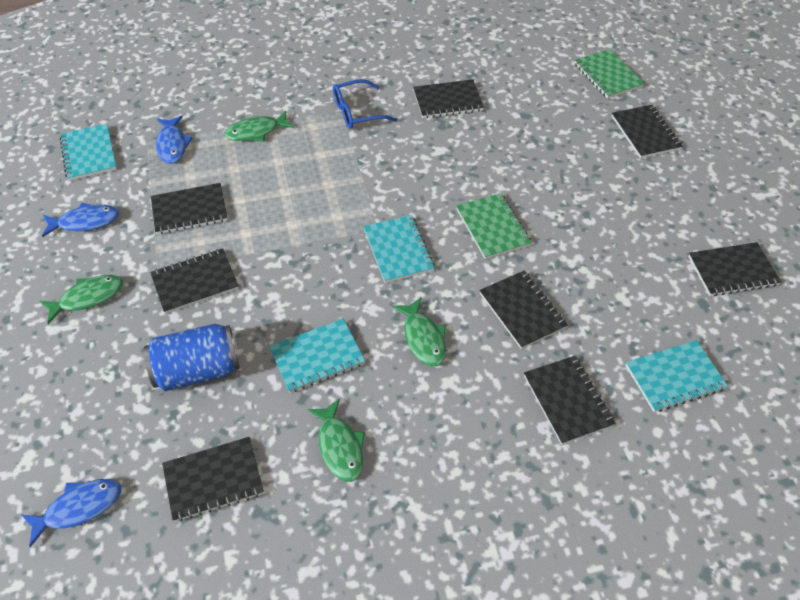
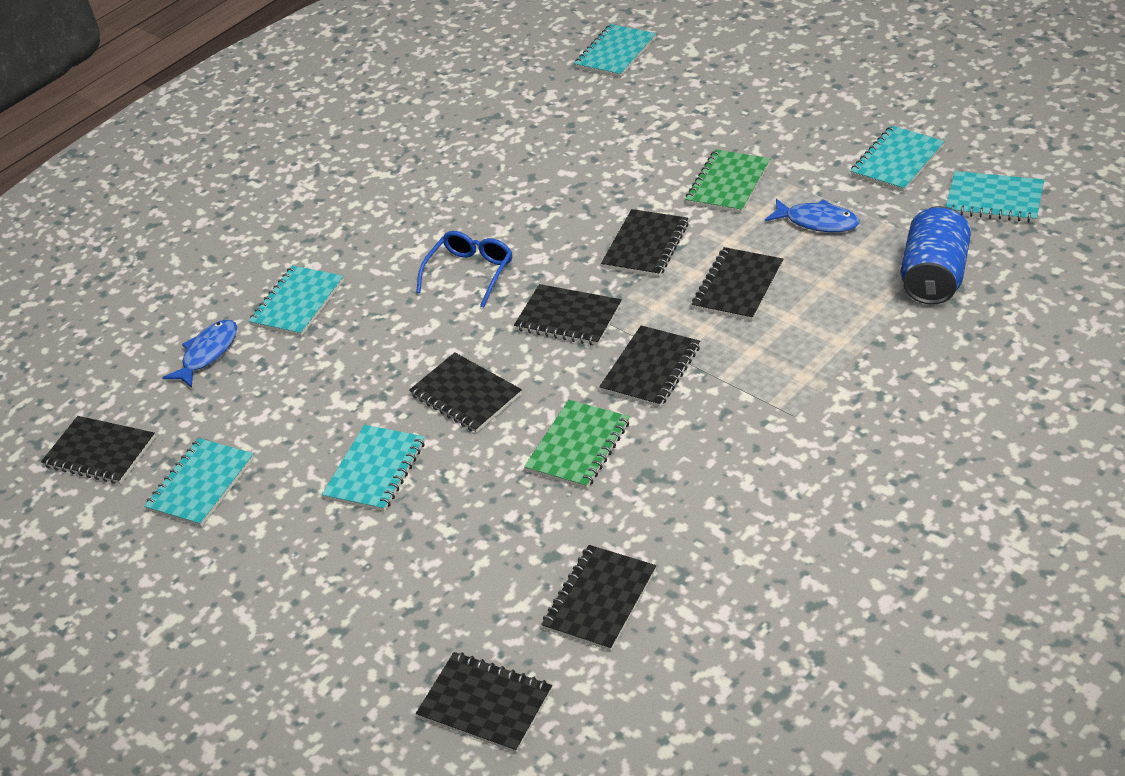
blue fish: 3 -> 2
green fish: 4 -> 0
turquoise notebook: 4 -> 6

